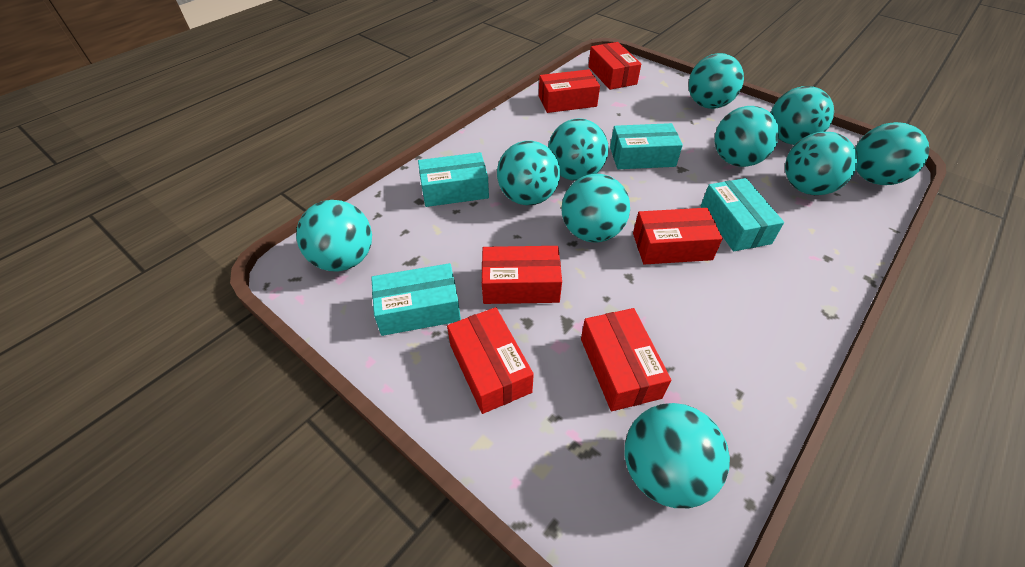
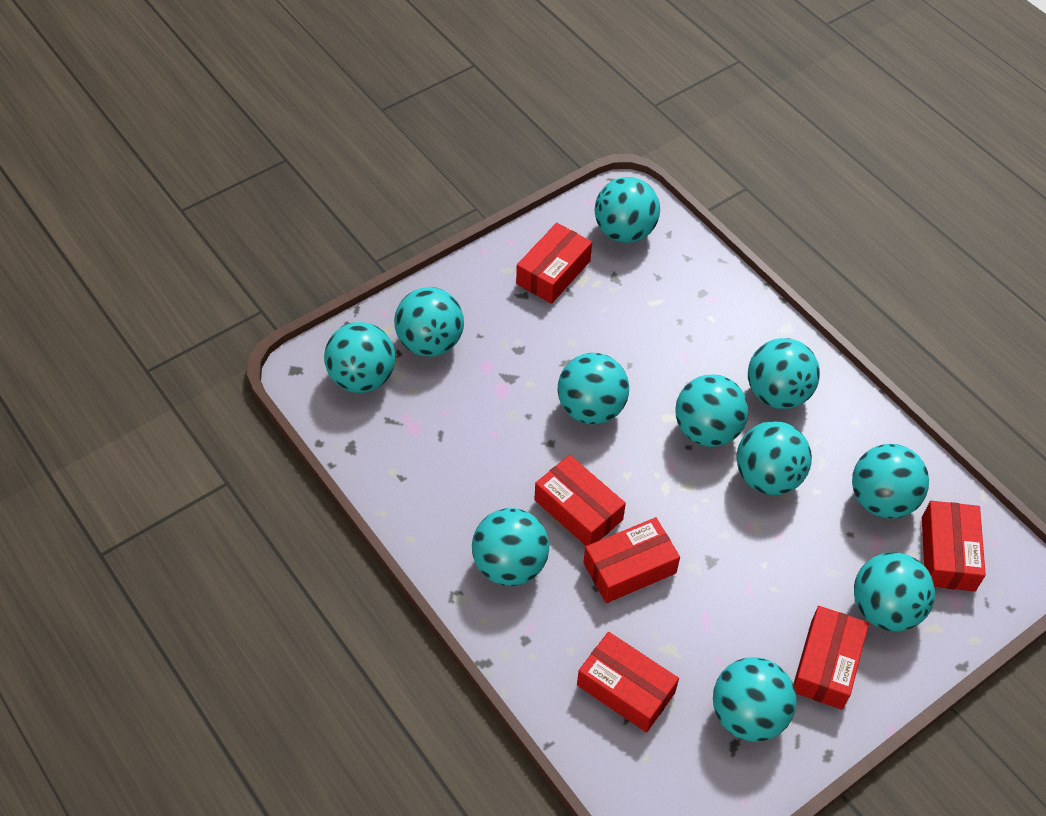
turquoise ball: 10 -> 11
turquoise box: 4 -> 0

